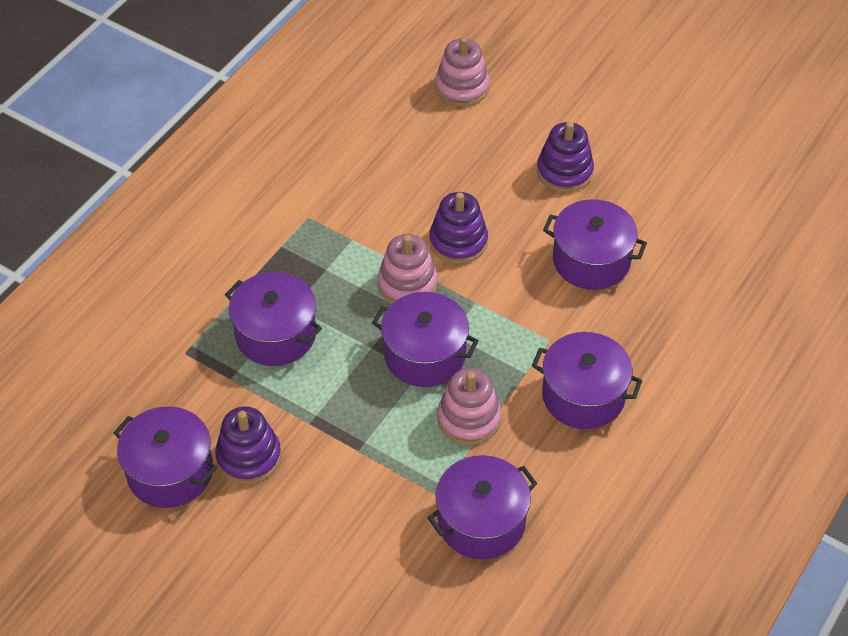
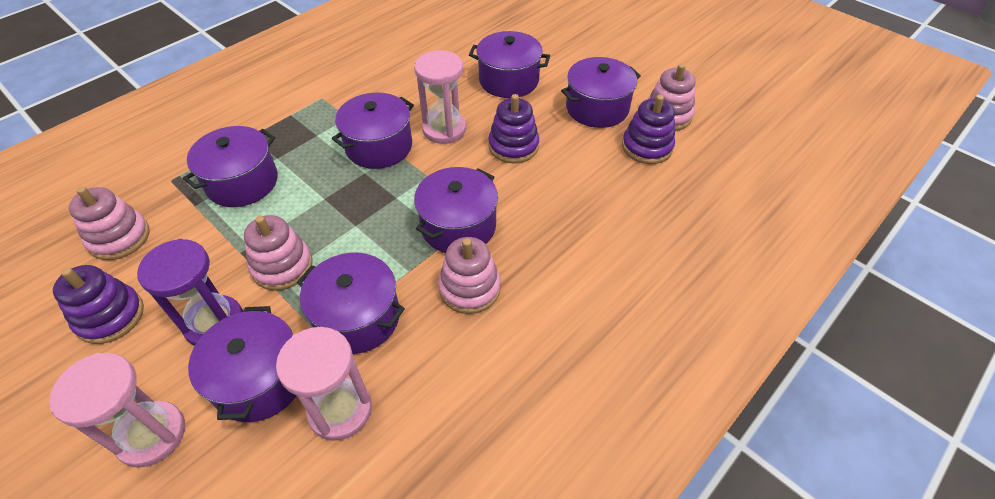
pink hourglass: 0 -> 3
pink stacking toy: 3 -> 4
purple hourglass: 0 -> 1
purple pot: 6 -> 7

